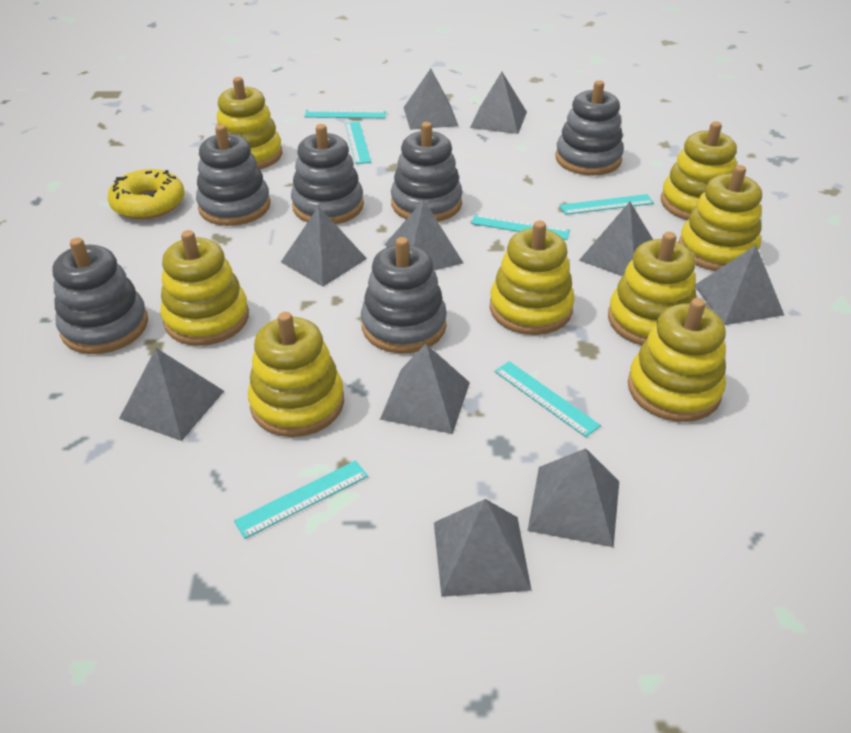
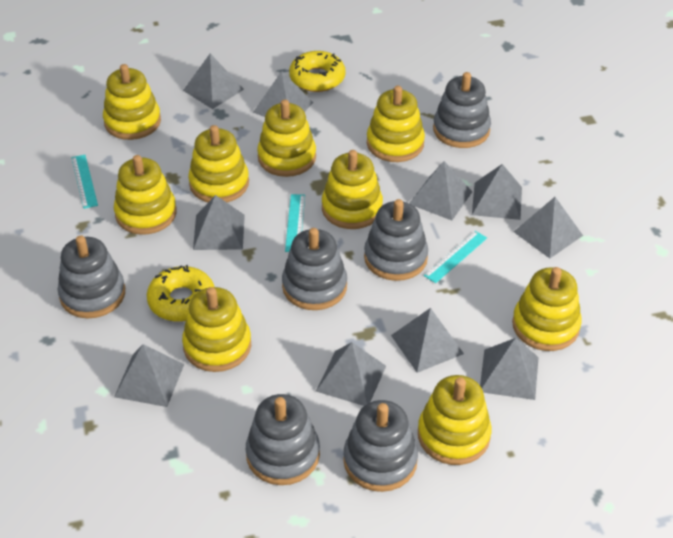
turquoise ruler: 6 -> 3
yellow donut: 1 -> 2
yellow stacking toy: 8 -> 9

